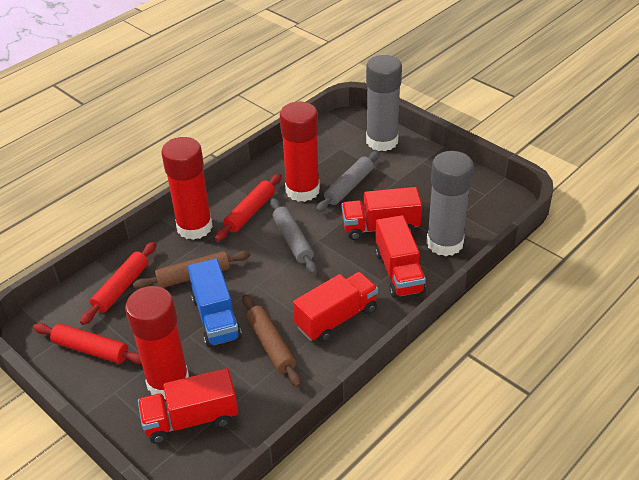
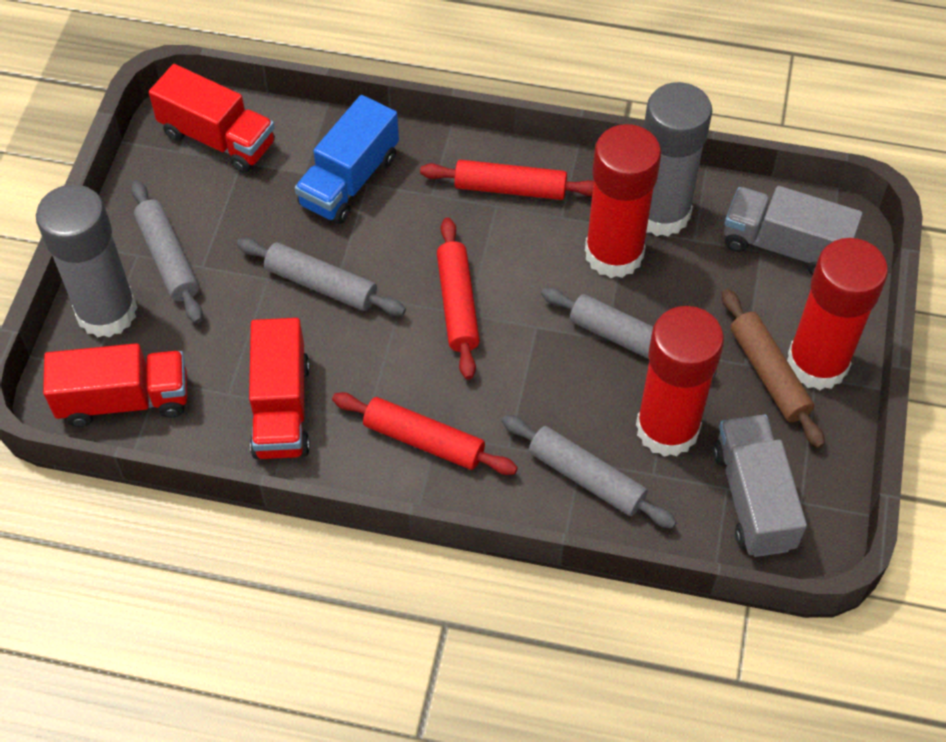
brown rolling pin: 2 -> 1
grey rolling pin: 2 -> 4
grey truck: 0 -> 2
red truck: 4 -> 3

